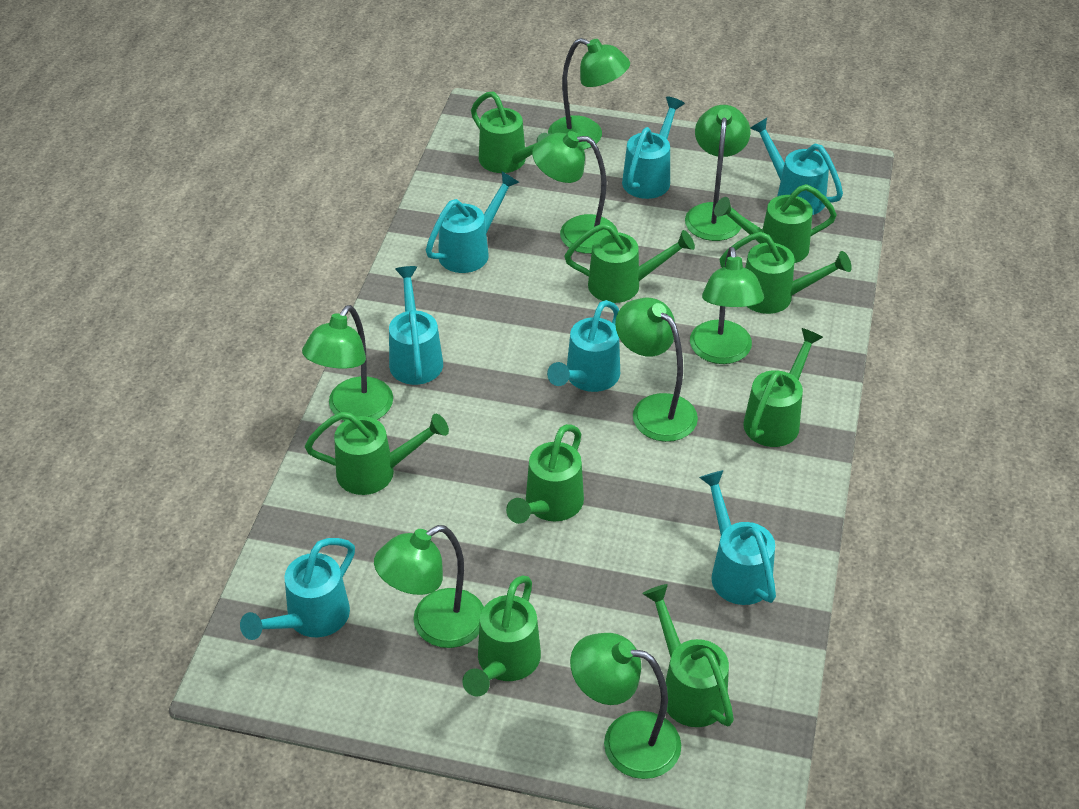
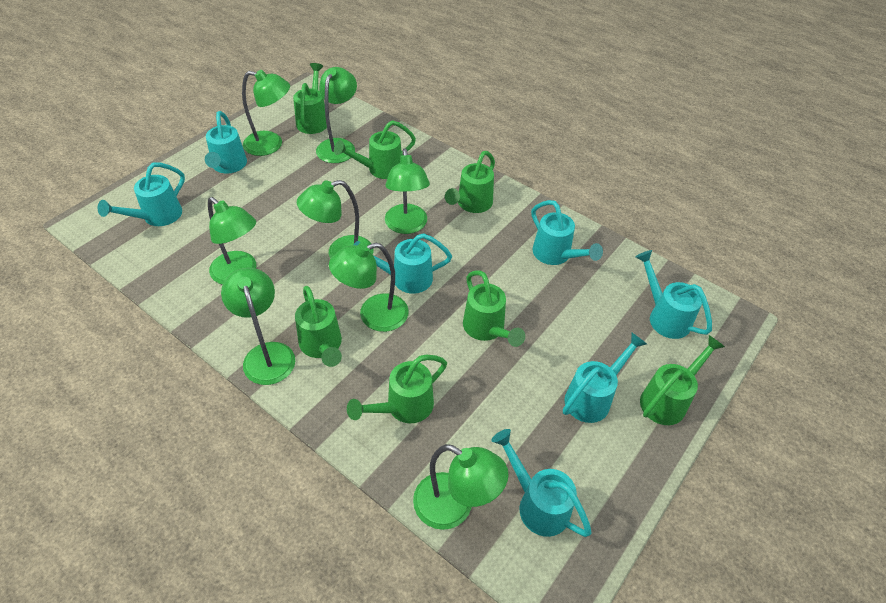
green watering can: 9 -> 7

